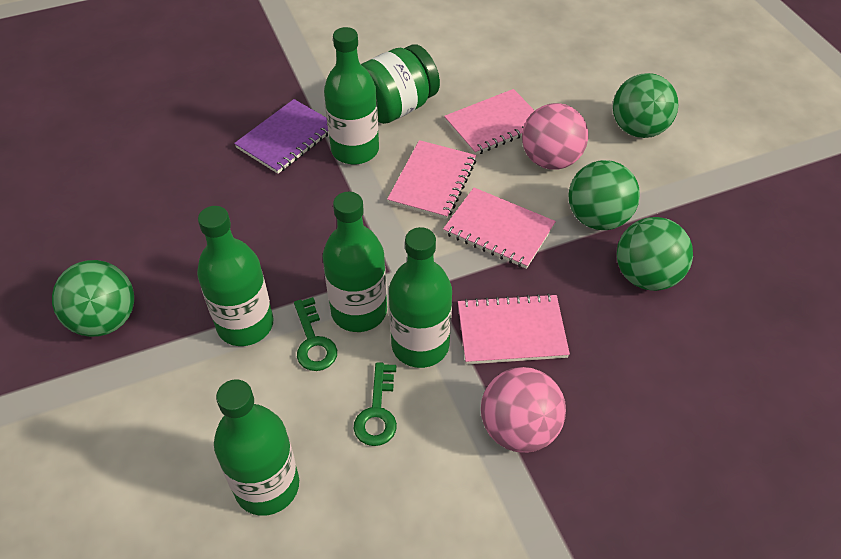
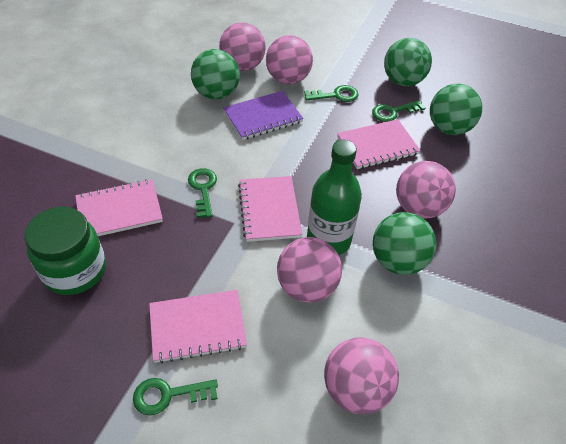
green bottle: 5 -> 1
green key: 2 -> 4
pink ball: 2 -> 5

